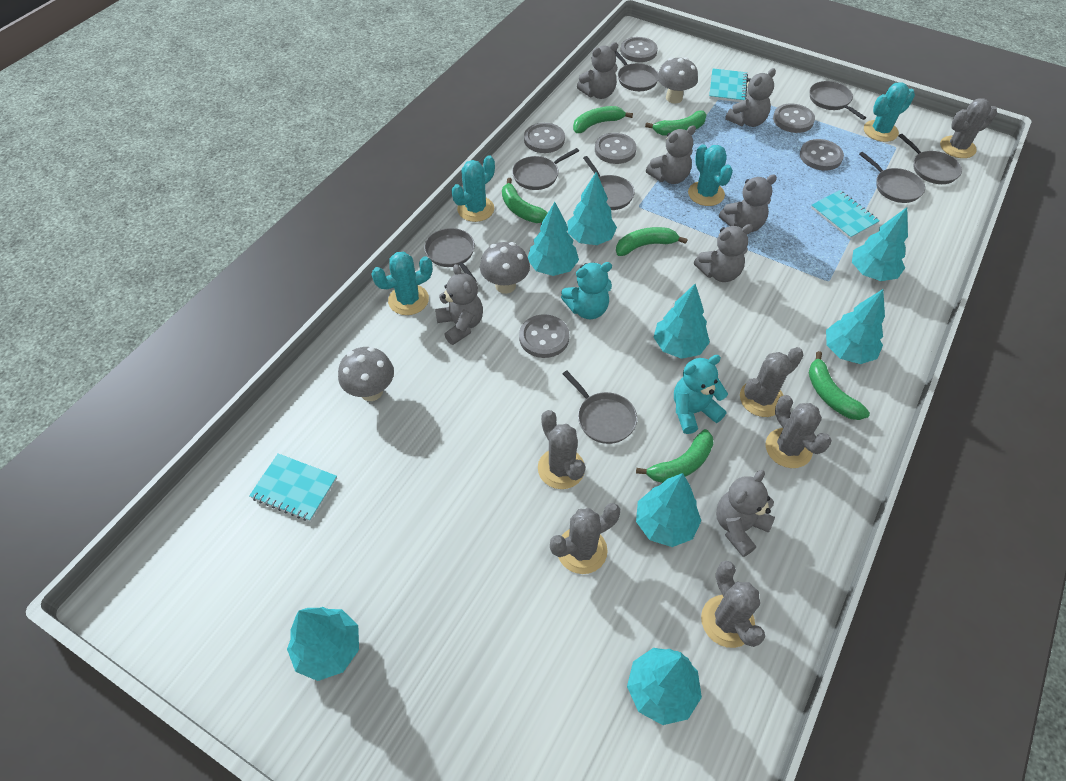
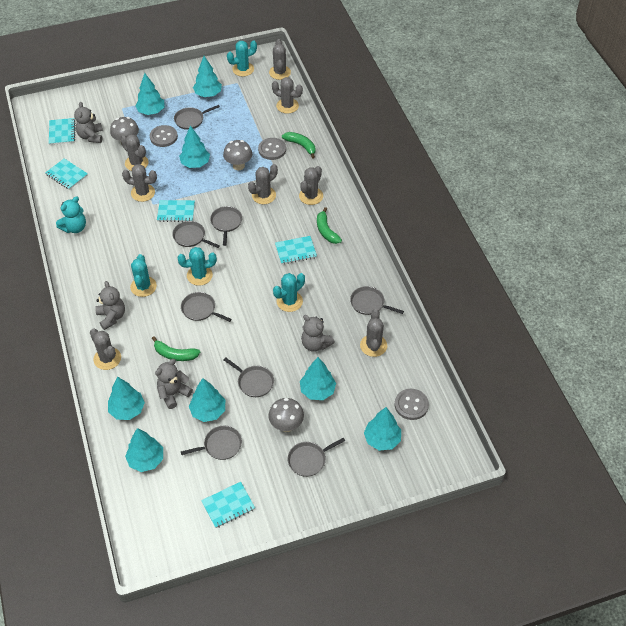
green banana: 6 -> 3
grey button: 6 -> 3
grey cactus: 6 -> 8
grey teddy bear: 7 -> 4
turquoise notebook: 3 -> 5
turquoise teddy bear: 2 -> 1

